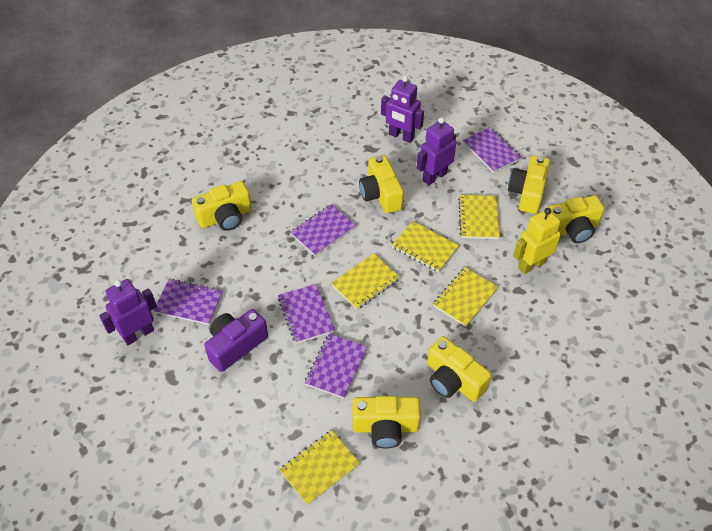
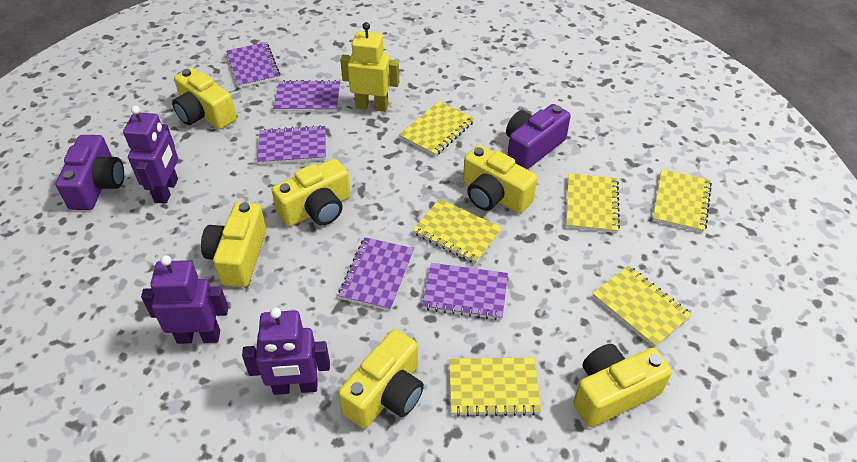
purple camera: 1 -> 2
yellow notebook: 5 -> 6

